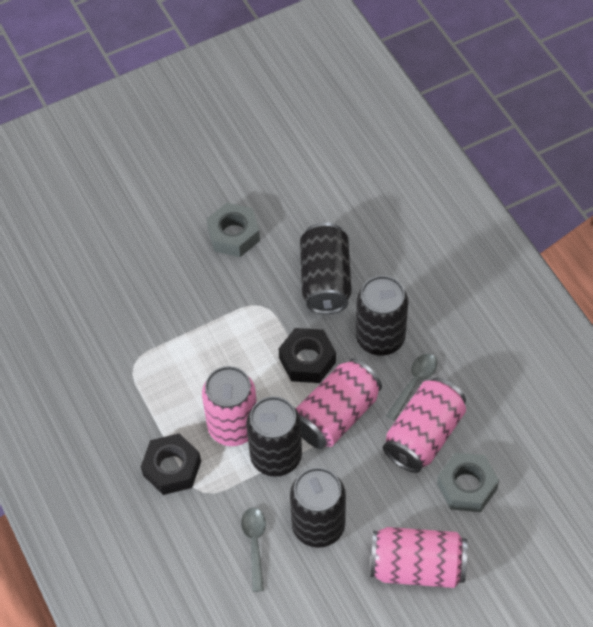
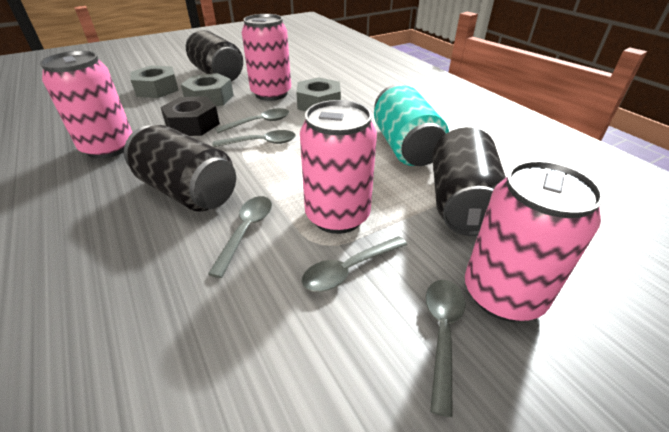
black can: 4 -> 3
black nut: 2 -> 1
grey nut: 2 -> 3
grey spoon: 2 -> 5
turquoise can: 0 -> 1

